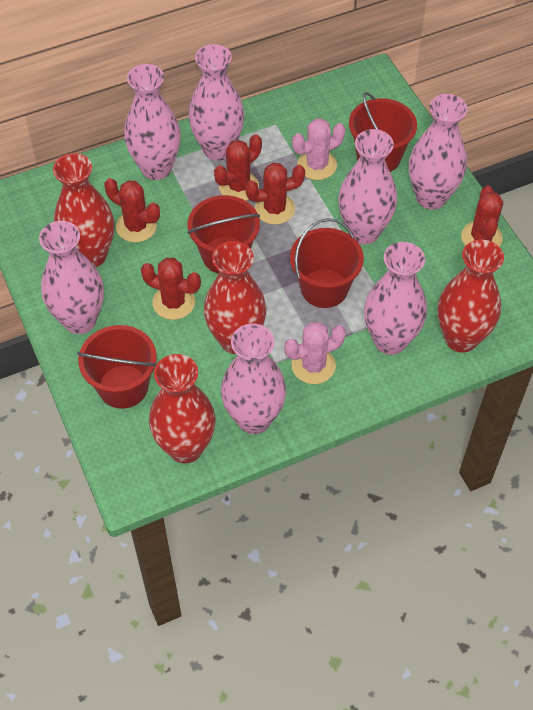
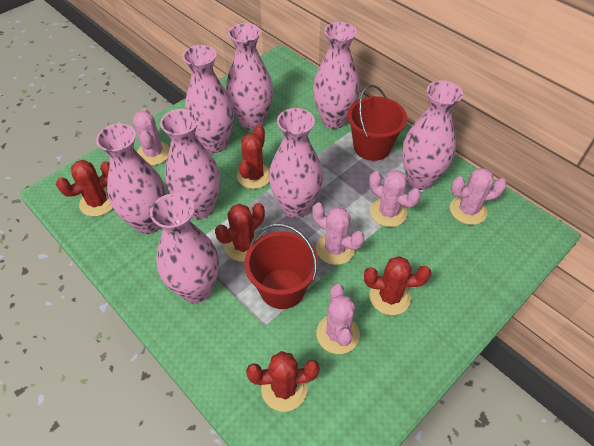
pink cactus: 2 -> 5
pink vase: 7 -> 8
red bucket: 4 -> 2
red vase: 4 -> 0

